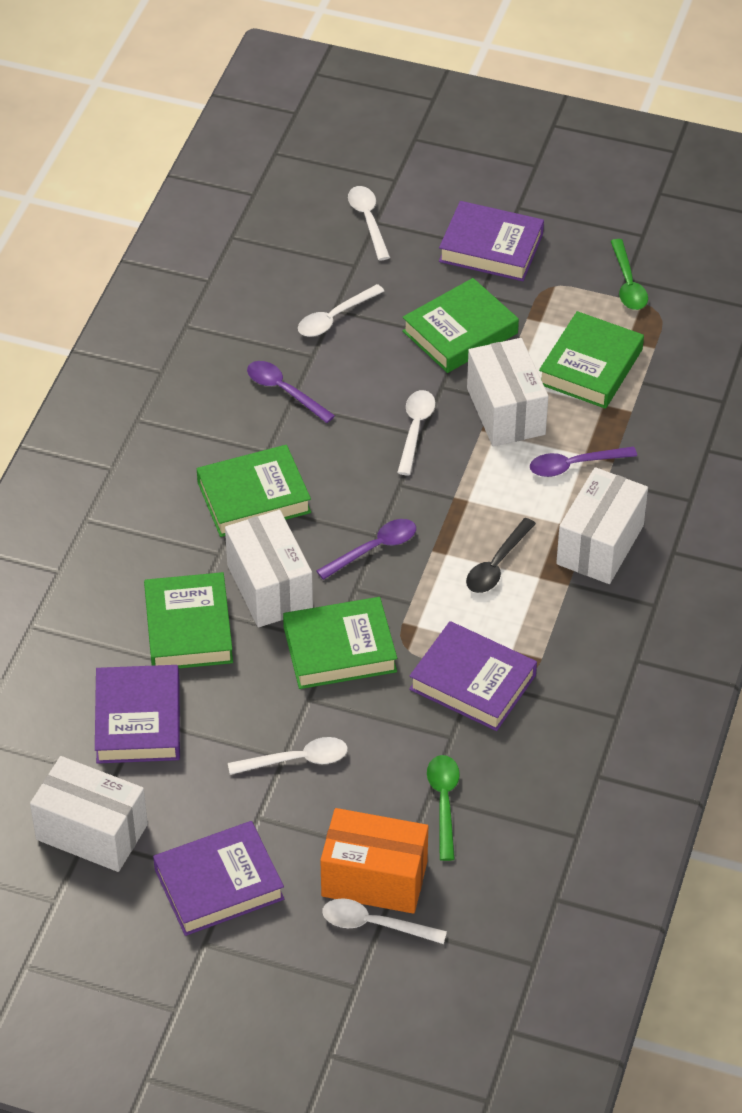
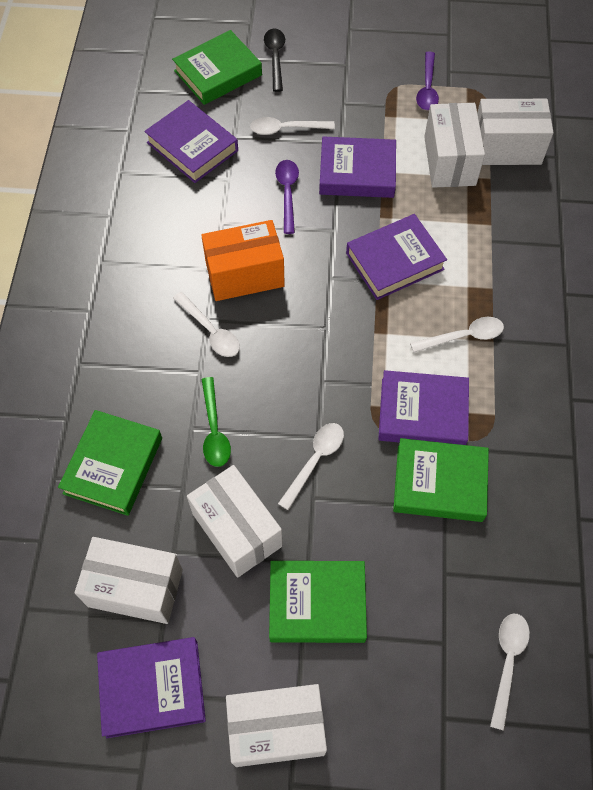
green book: 5 -> 4
green spoon: 2 -> 1
purple book: 4 -> 5
purple spoon: 3 -> 2
white box: 4 -> 5

